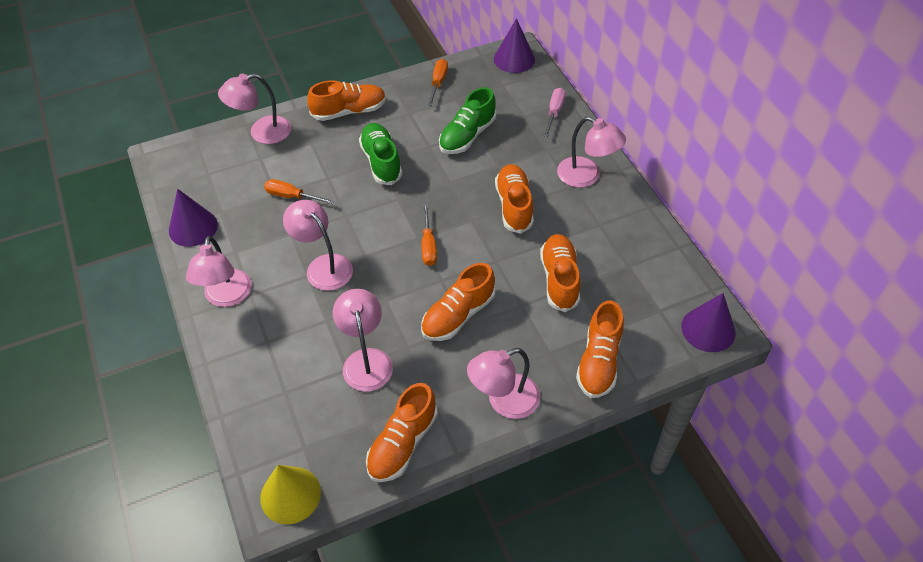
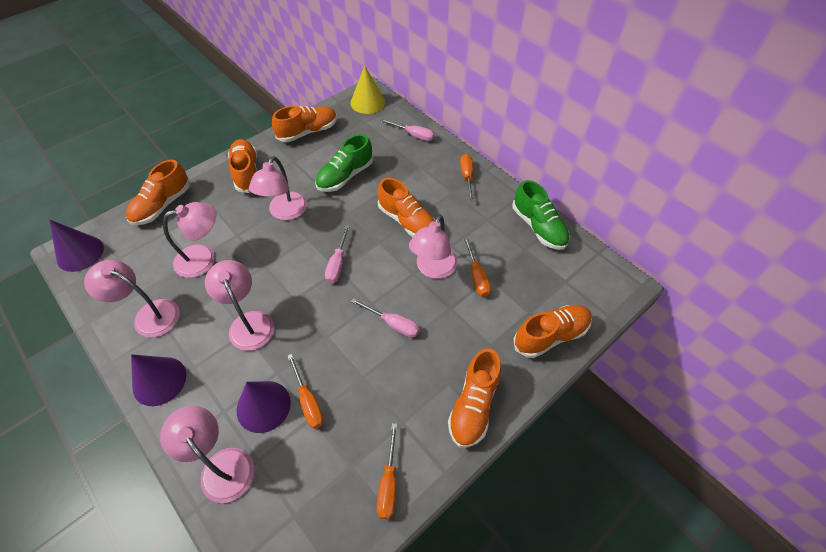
orange screwdriver: 3 -> 4
pink screwdriver: 1 -> 3

